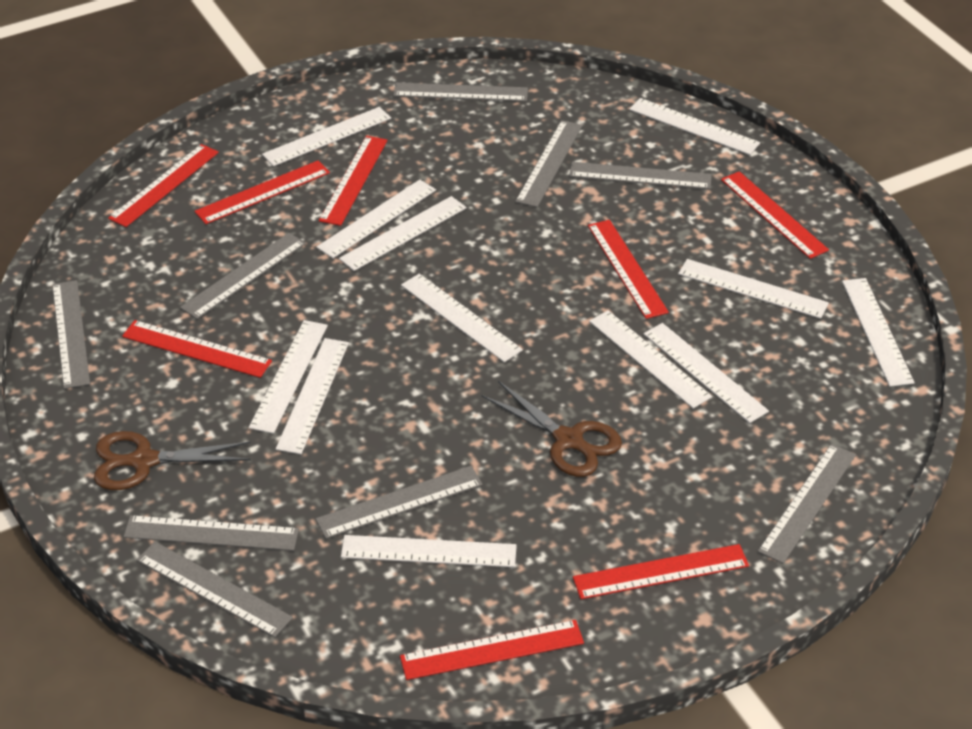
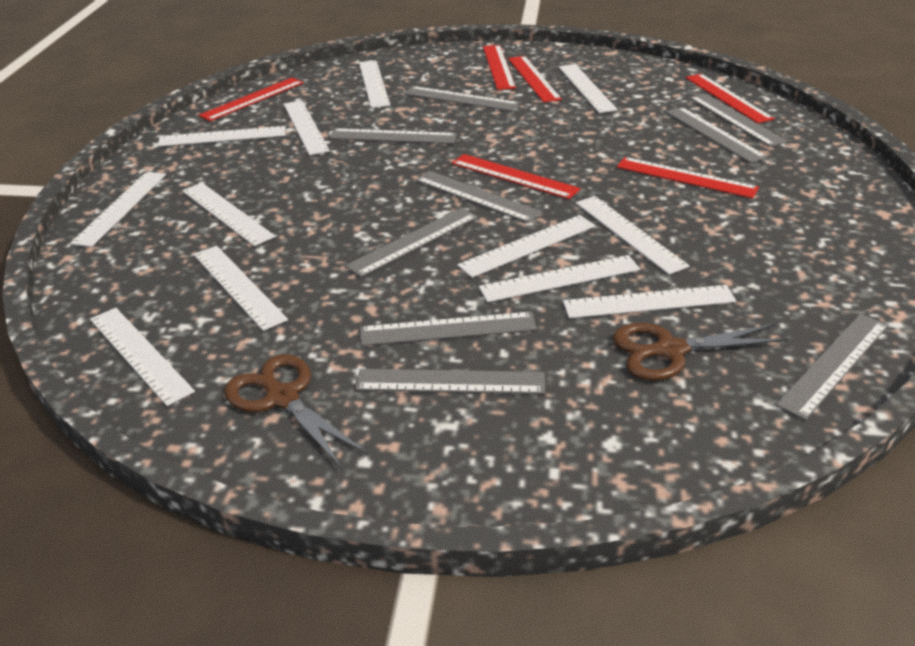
red ruler: 8 -> 6

